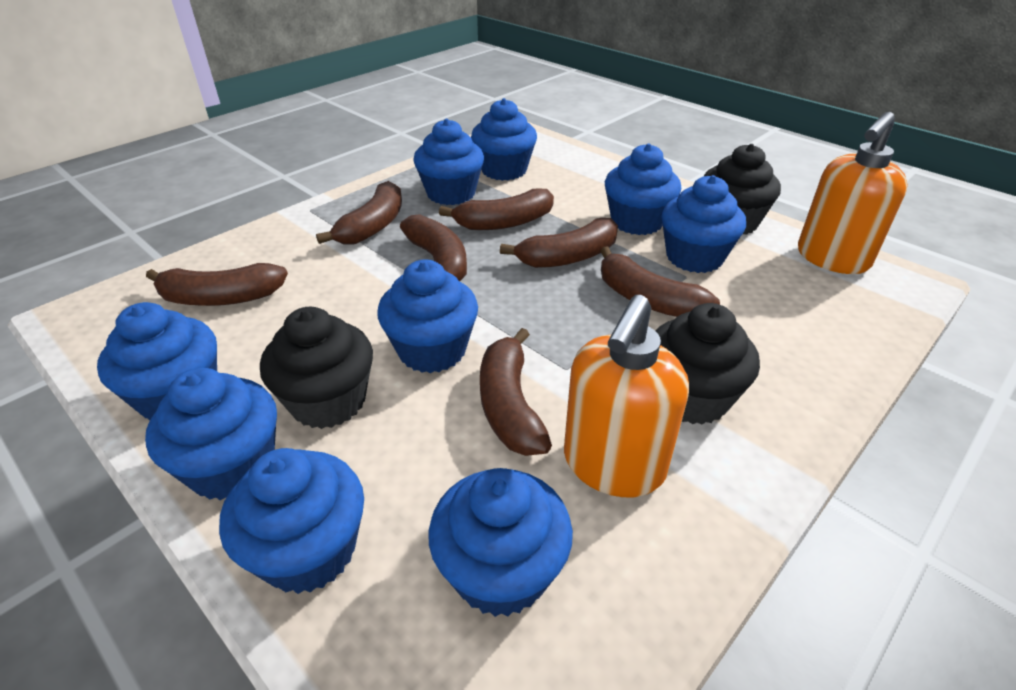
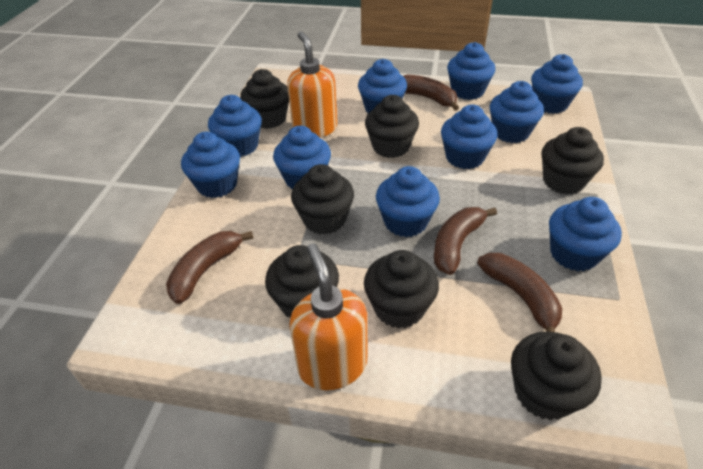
black cupcake: 3 -> 7
blue cupcake: 9 -> 10
brown banana: 7 -> 4

